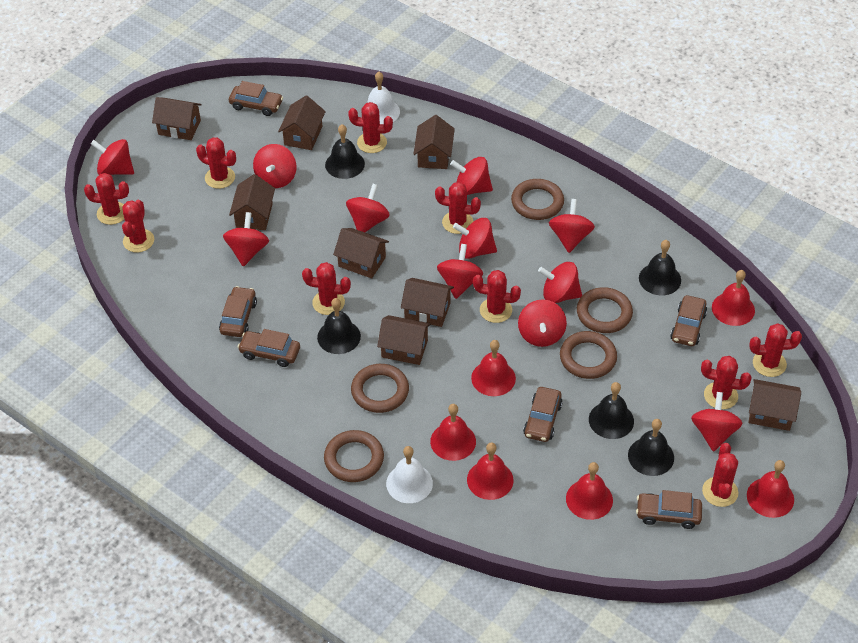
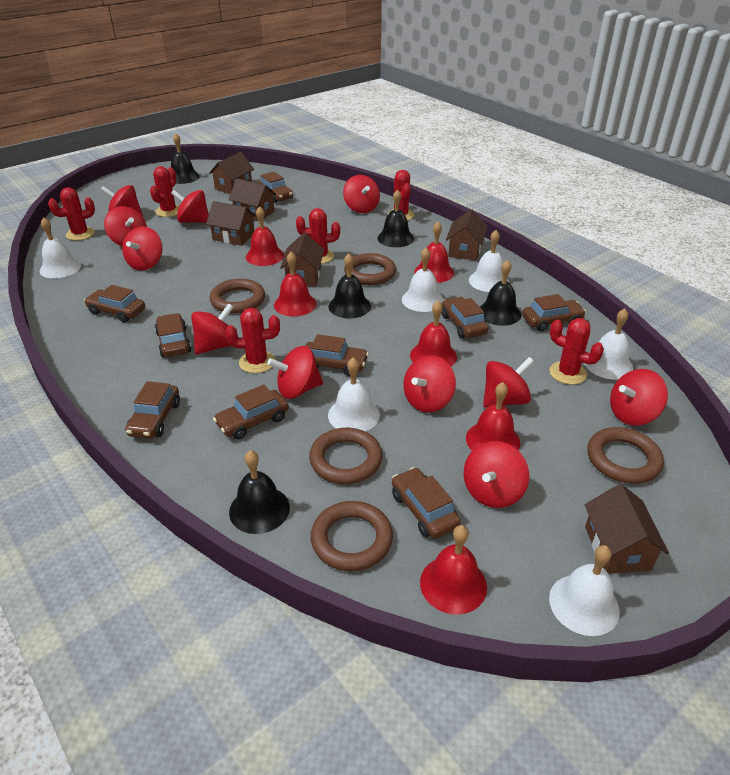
brown car: 6 -> 9
brown house: 8 -> 6
red cactus: 10 -> 6
white bell: 2 -> 6

